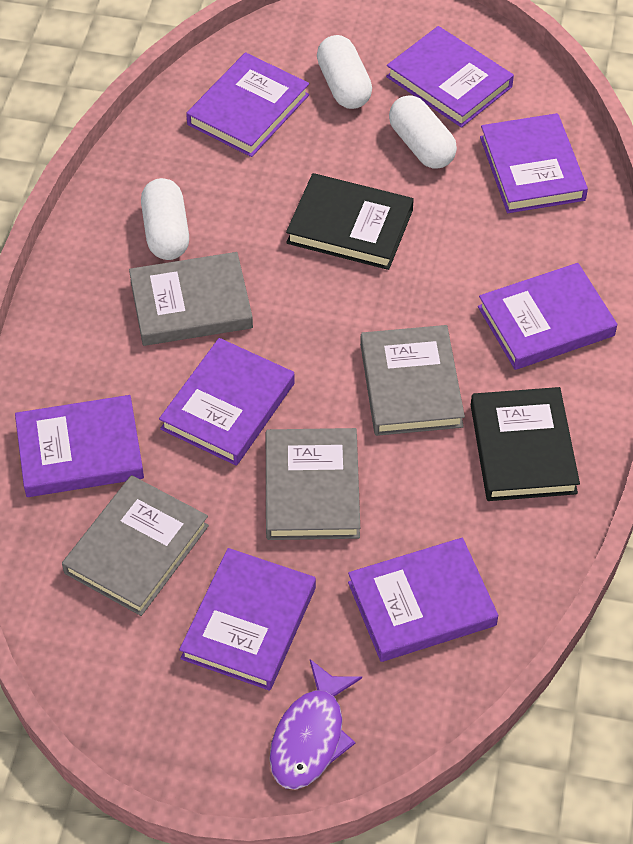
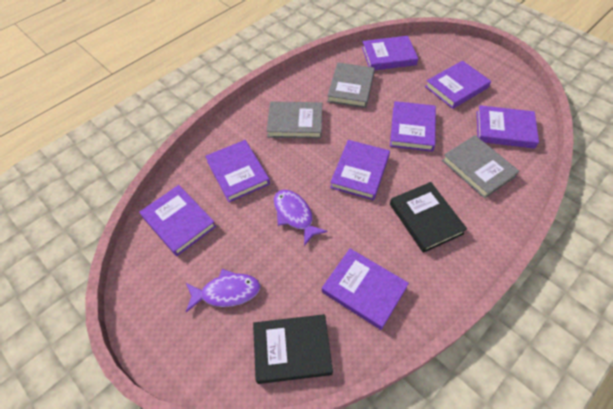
grey book: 4 -> 3
purple fish: 1 -> 2
white capsule: 3 -> 0

